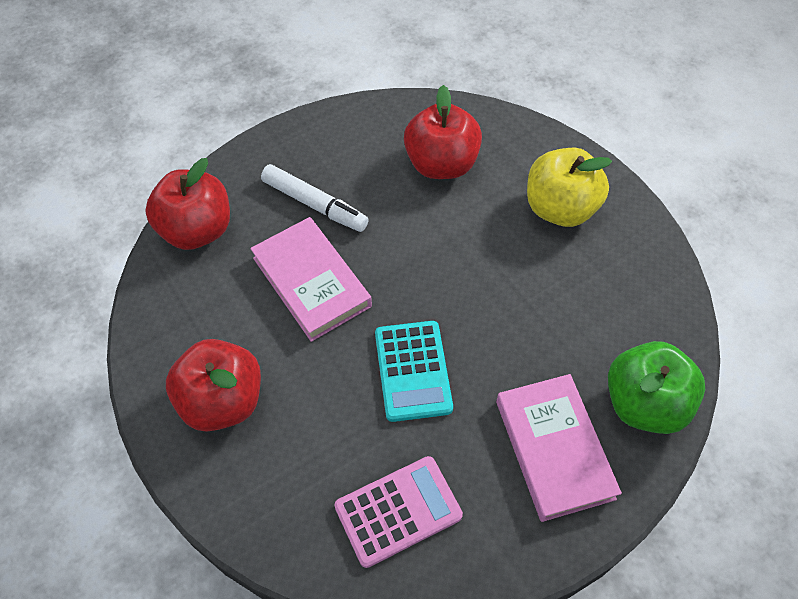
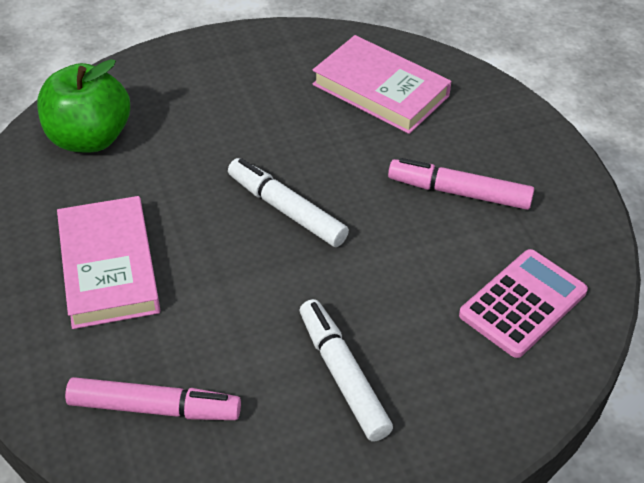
pink marker: 0 -> 2
red apple: 3 -> 0
turquoise calculator: 1 -> 0
white marker: 1 -> 2
yellow apple: 1 -> 0

